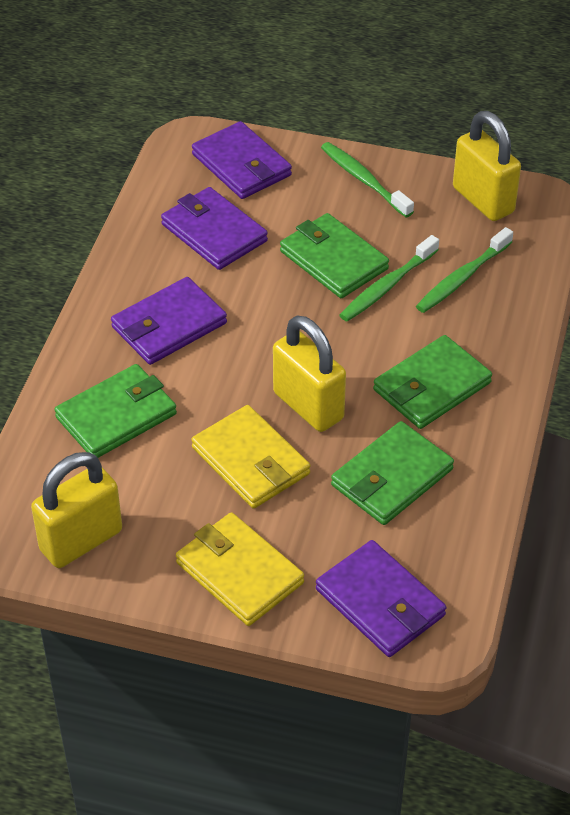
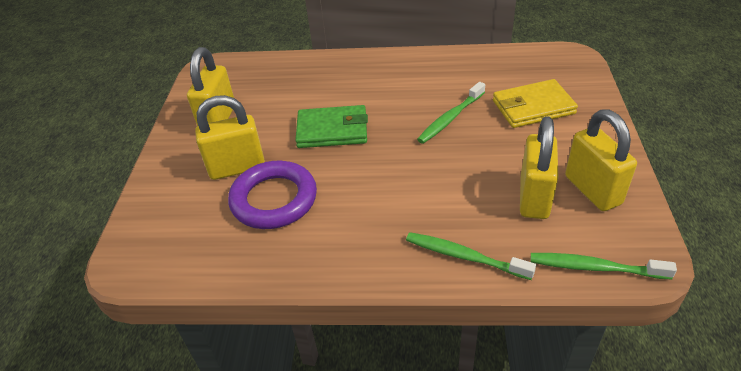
green wallet: 4 -> 1
purple ring: 0 -> 1
purple wallet: 4 -> 0
yellow padlock: 3 -> 4
yellow wallet: 2 -> 1

